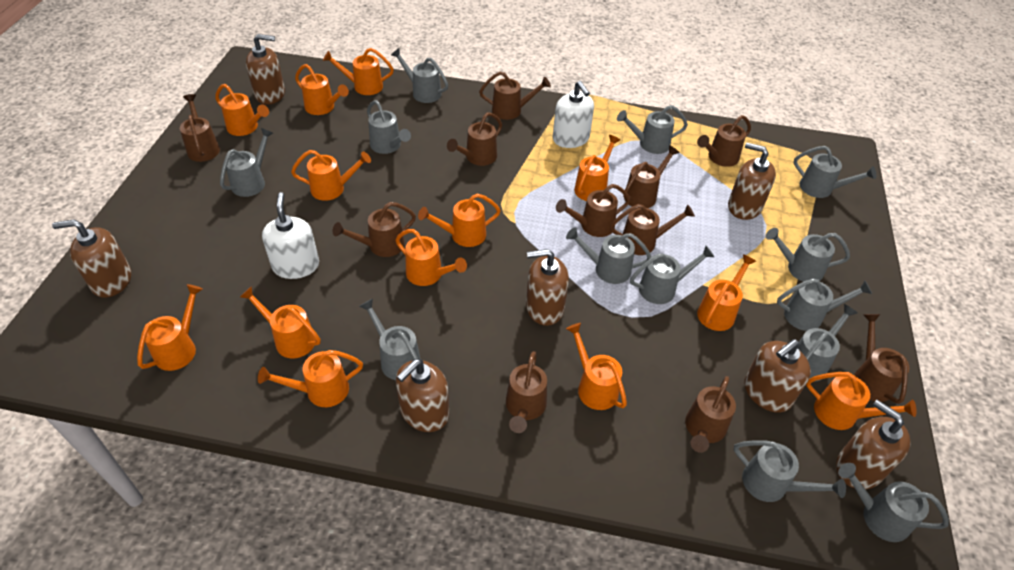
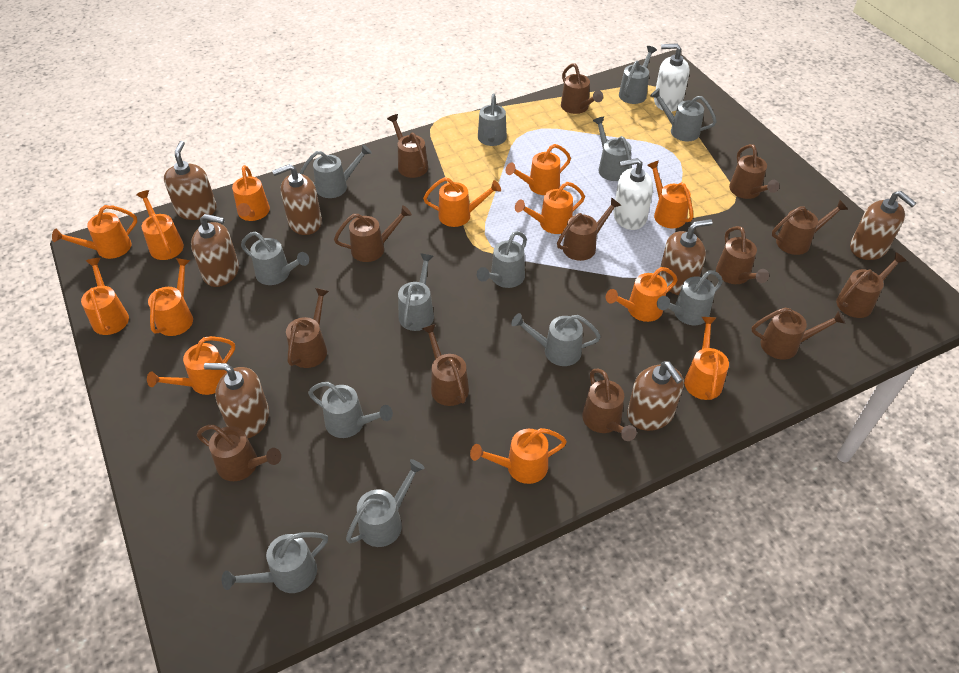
brown watering can: 11 -> 13

